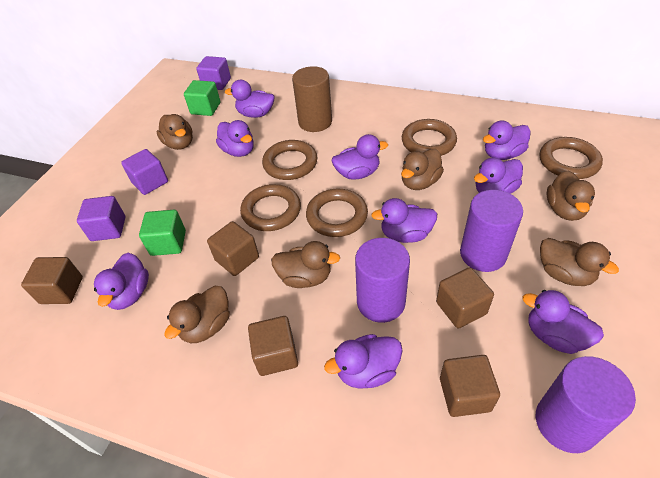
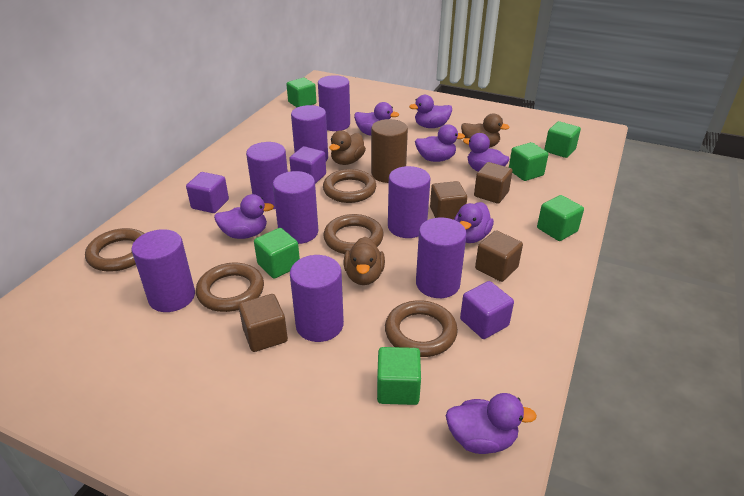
brown cube: 5 -> 4
brown duck: 6 -> 3
green cube: 2 -> 6
purple cylinder: 3 -> 8
purple duck: 9 -> 7

